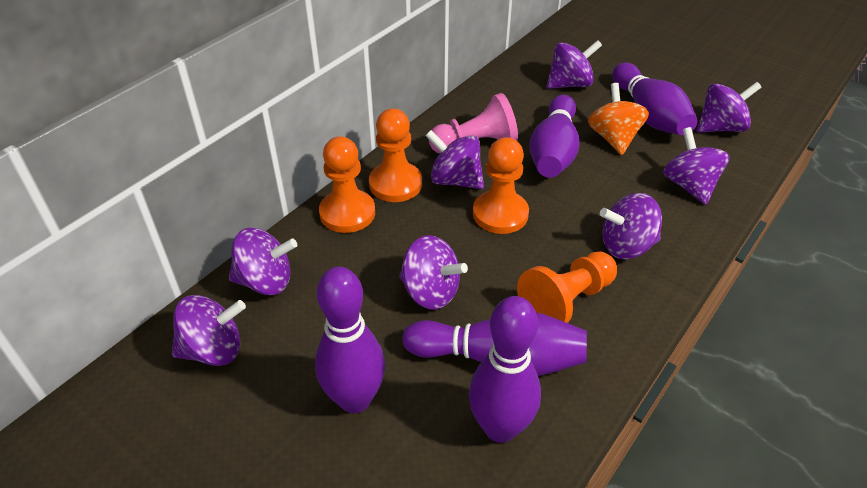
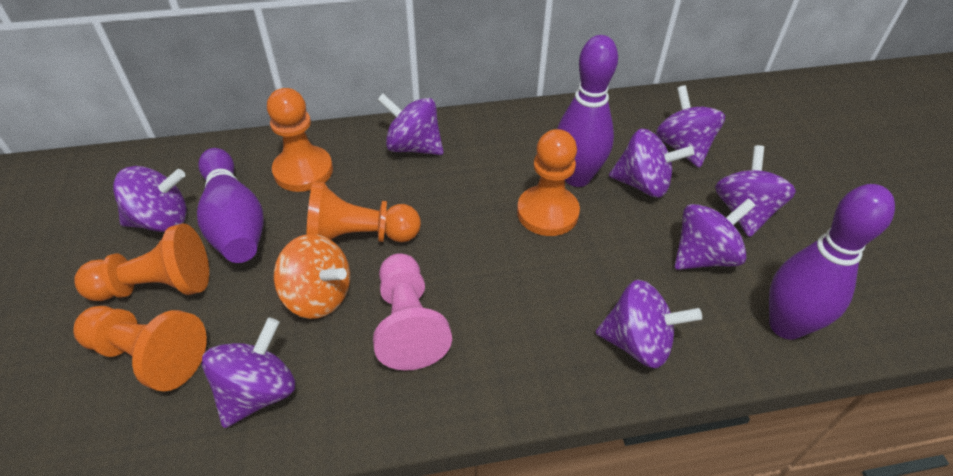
orange pawn: 4 -> 5
purple bowling pin: 5 -> 3

